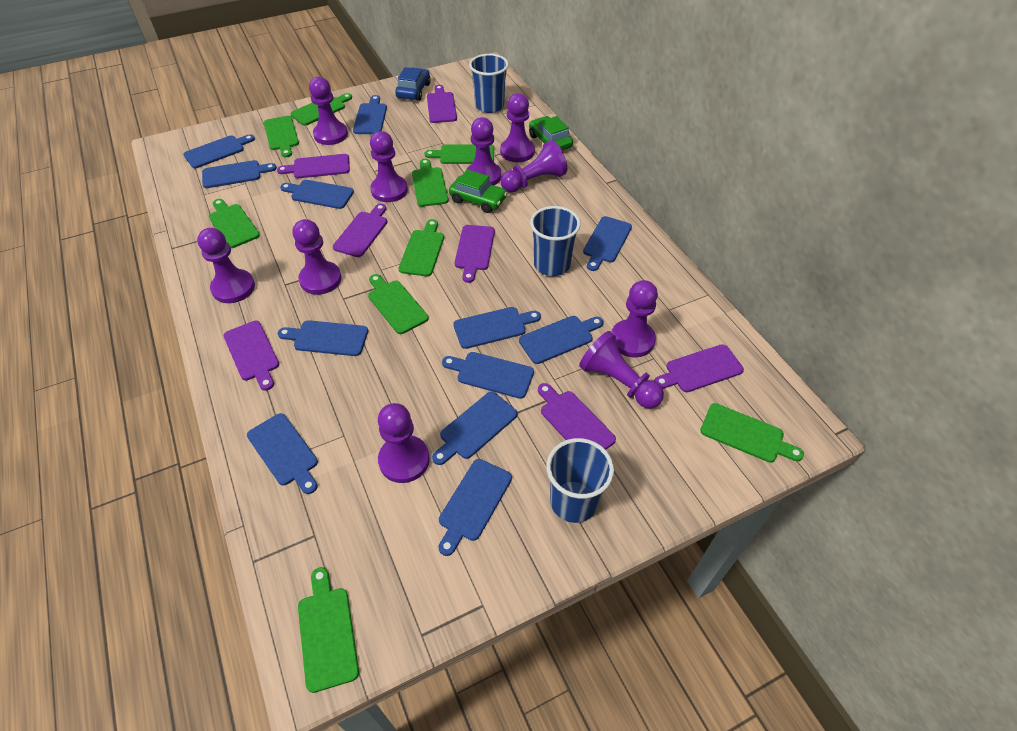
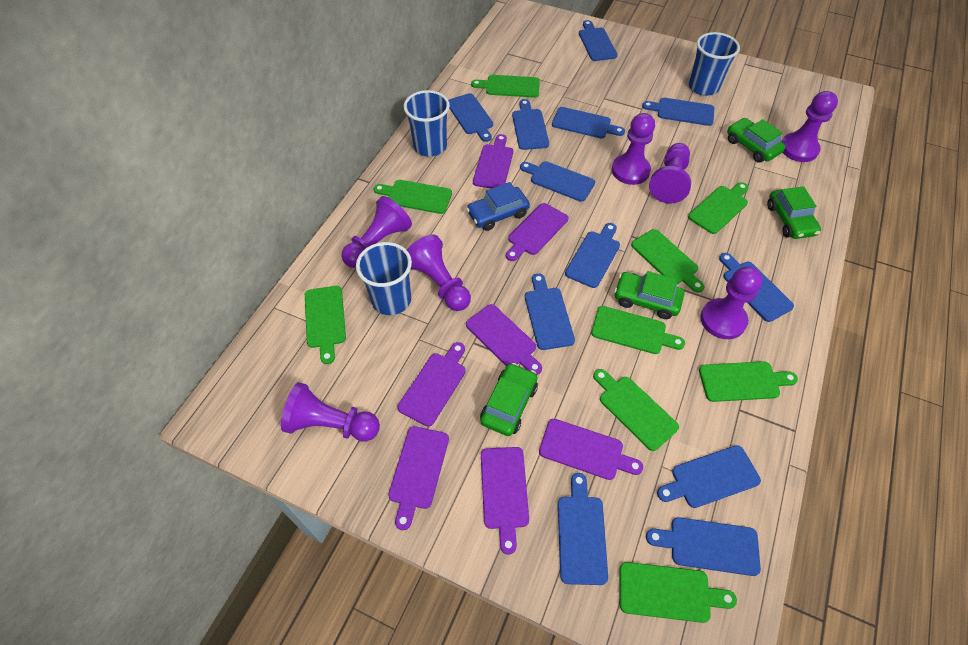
green car: 2 -> 4
purple pawn: 10 -> 7

